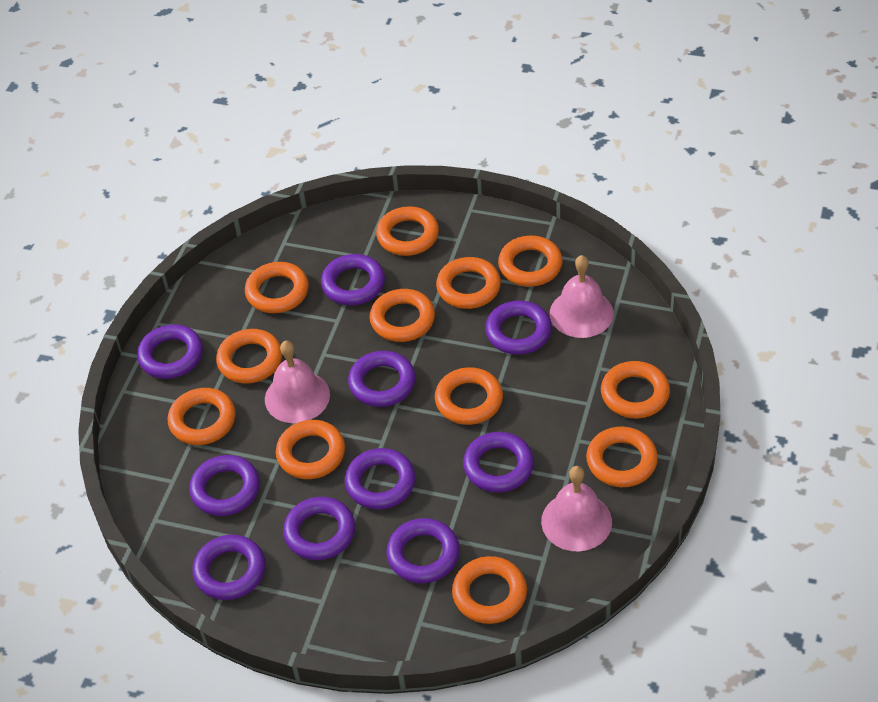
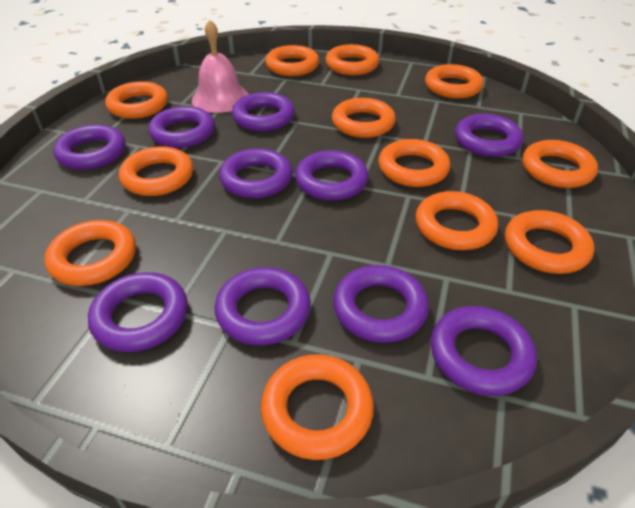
pink bell: 3 -> 1

